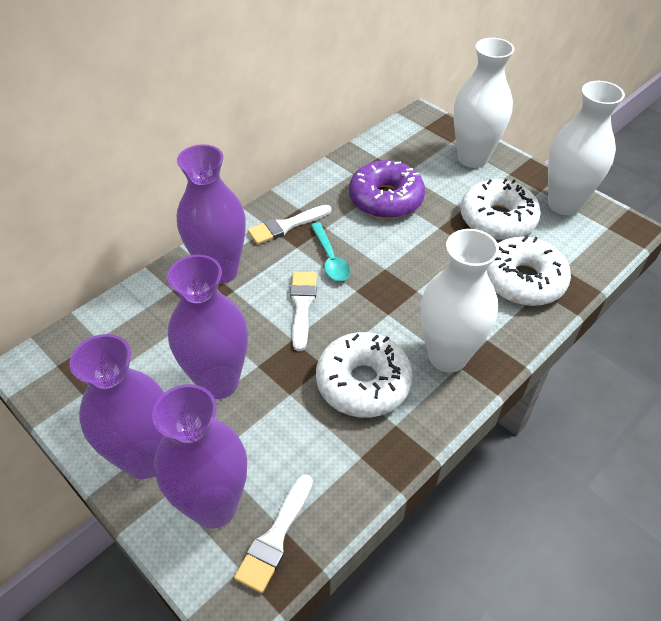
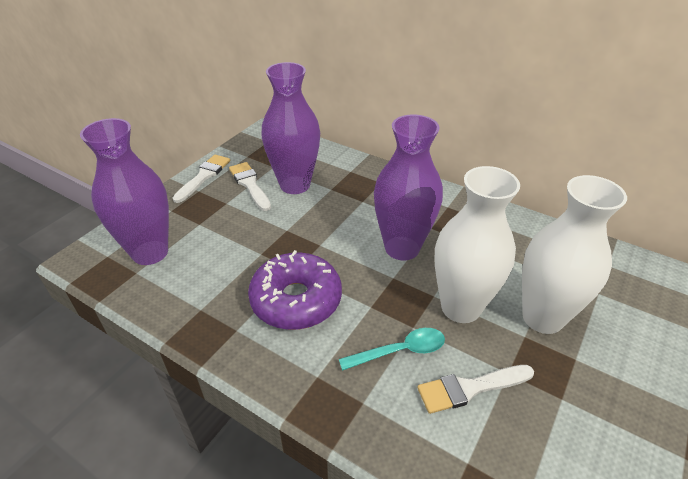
purple vase: 4 -> 3
white donut: 3 -> 0
white vase: 3 -> 2

